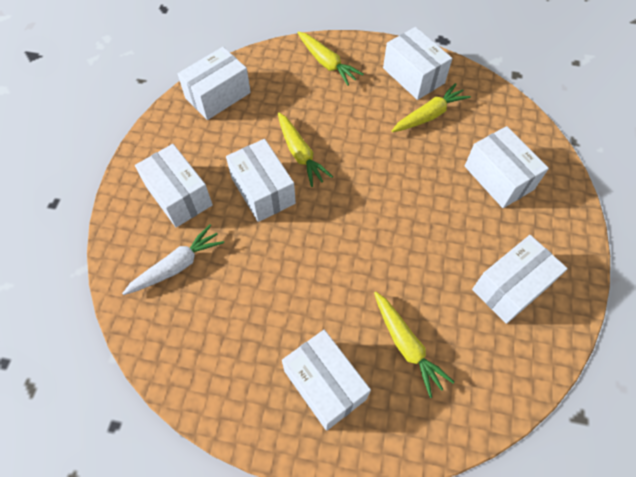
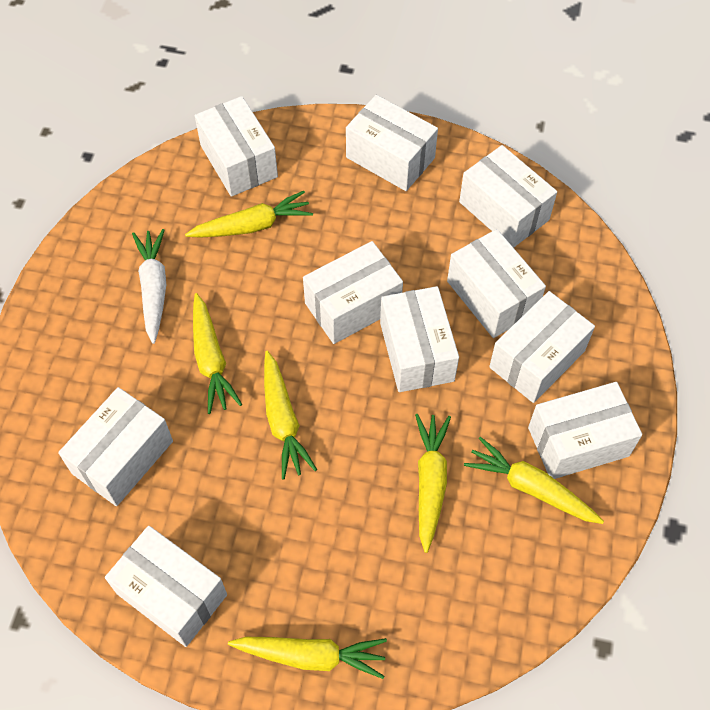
white box: 7 -> 10
yellow carrot: 4 -> 6

